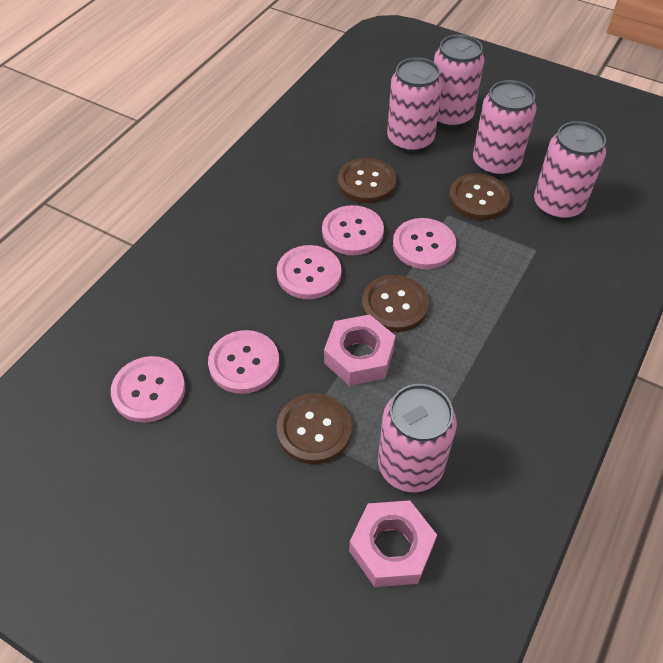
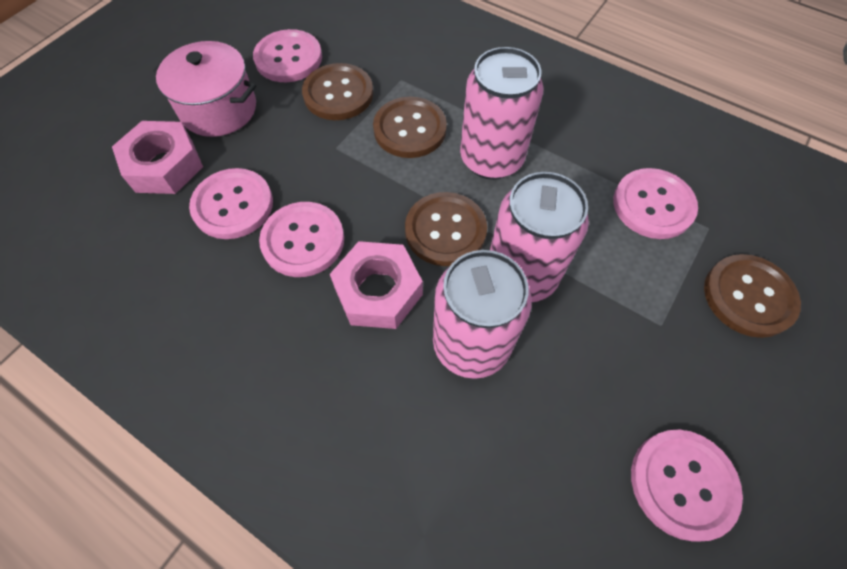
pink can: 5 -> 3
pink pot: 0 -> 1

